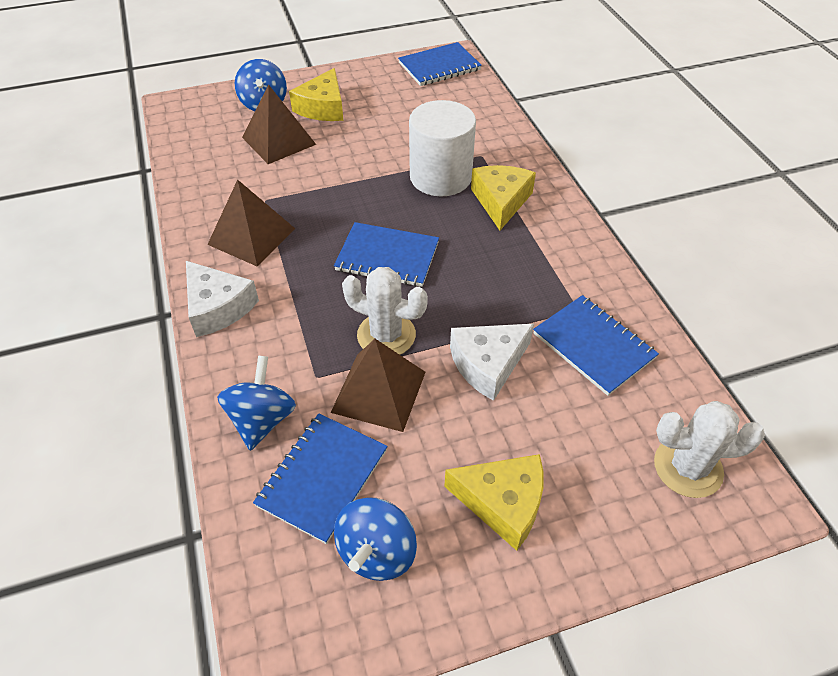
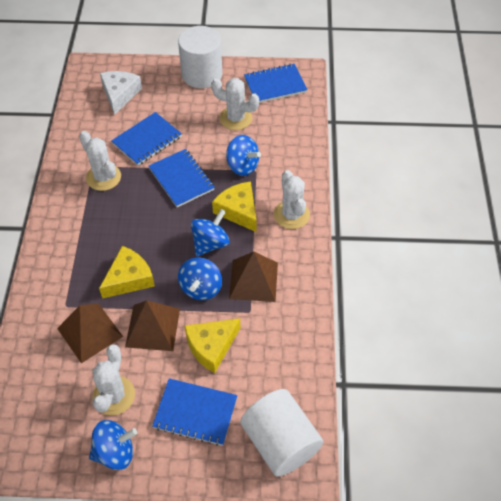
blue spinning top: 3 -> 4
white cactus: 2 -> 4
white cheese: 2 -> 1
white cylinder: 1 -> 2

